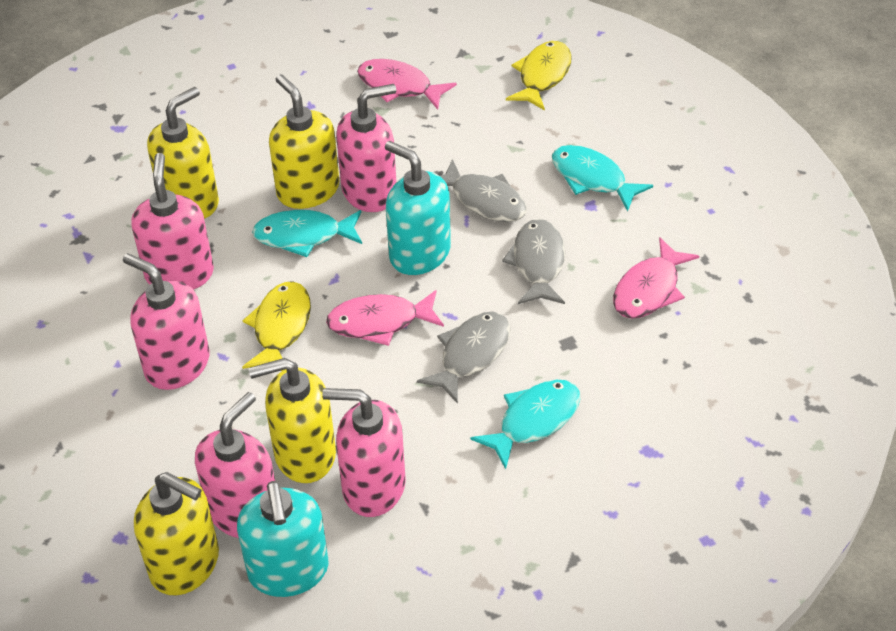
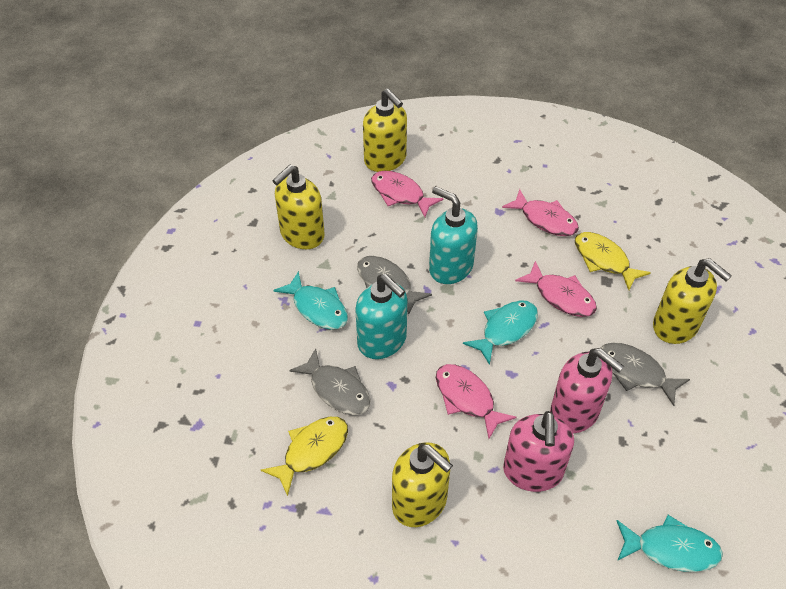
pink fish: 3 -> 4
pink soap dispenser: 5 -> 2

